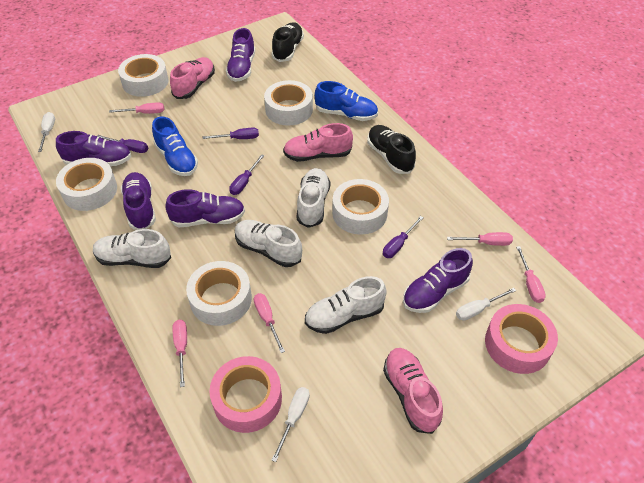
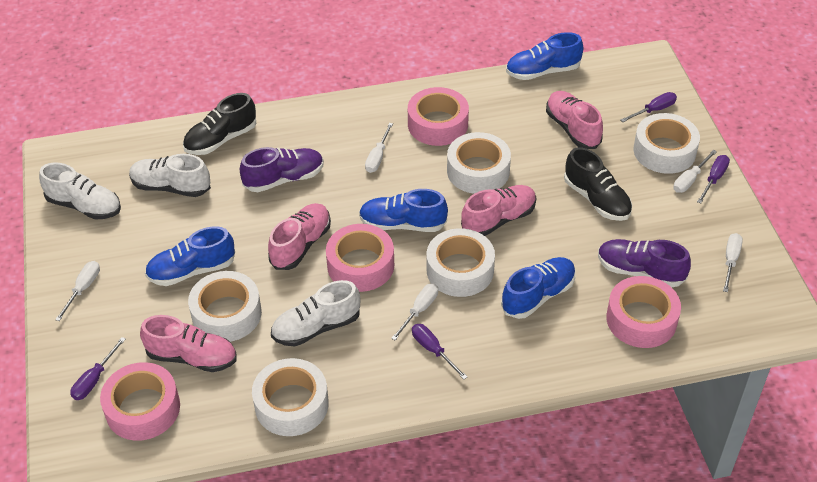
blue shoe: 2 -> 4
pink screwdriver: 5 -> 0
pink shoe: 3 -> 4
pink tape: 2 -> 4
purple shoe: 5 -> 2
white screwdriver: 3 -> 5
white shoe: 4 -> 3

